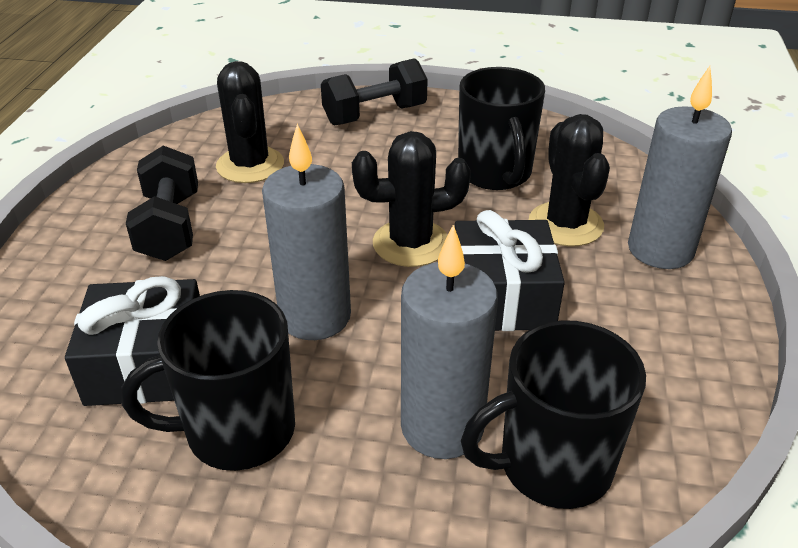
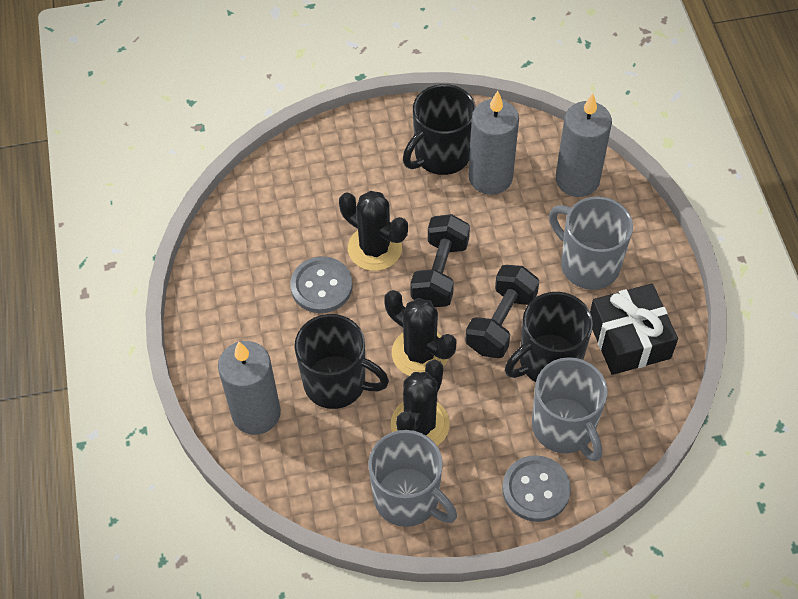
black gift: 2 -> 1
grey button: 0 -> 2
grey mug: 0 -> 3

